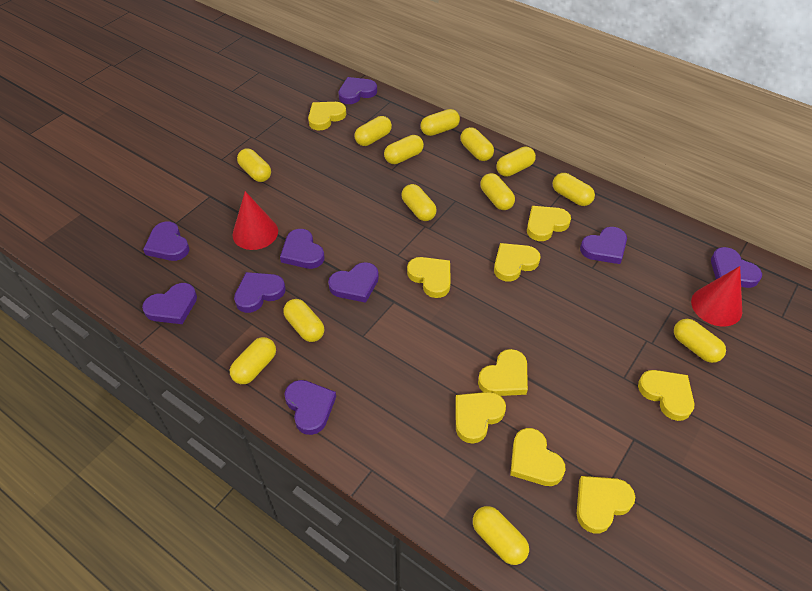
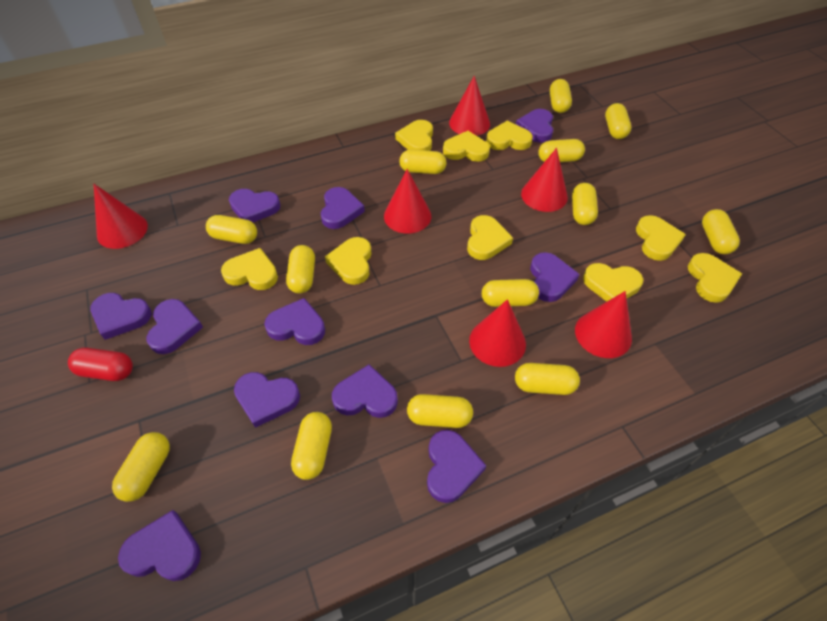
purple heart: 9 -> 11
red capsule: 0 -> 1
red cone: 2 -> 6

